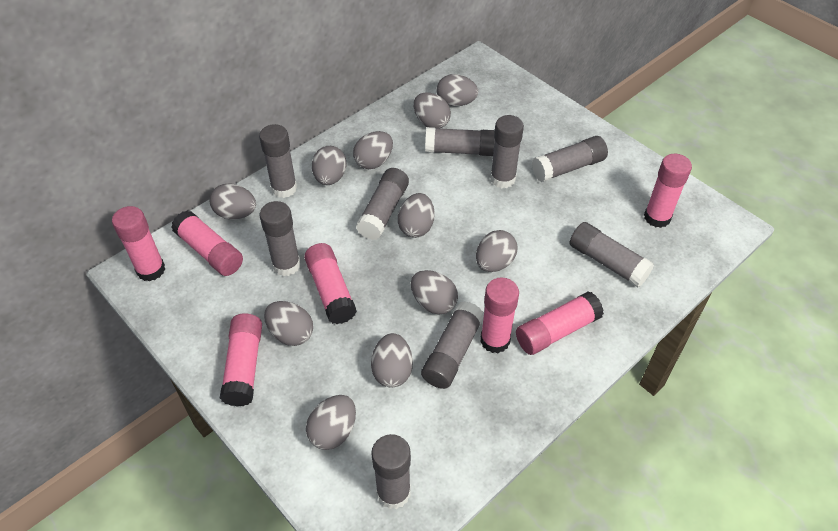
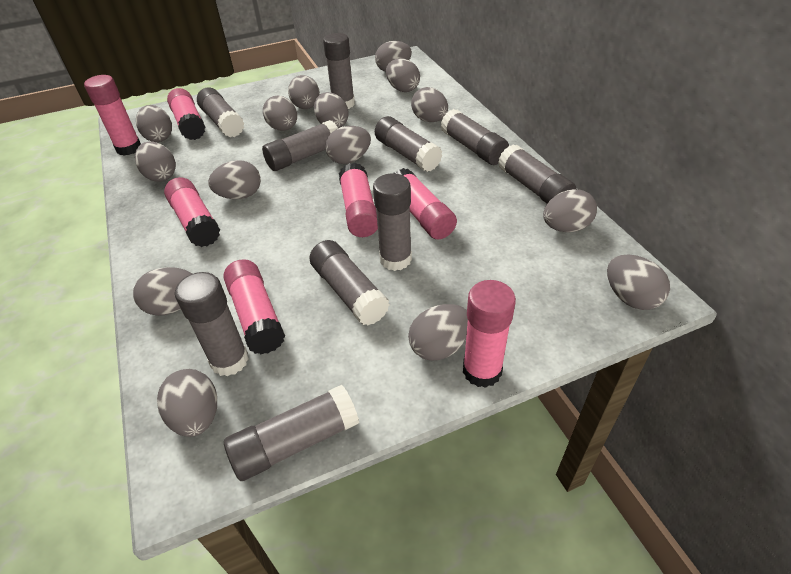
grey egg: 11 -> 15
grey glue stick: 9 -> 10

